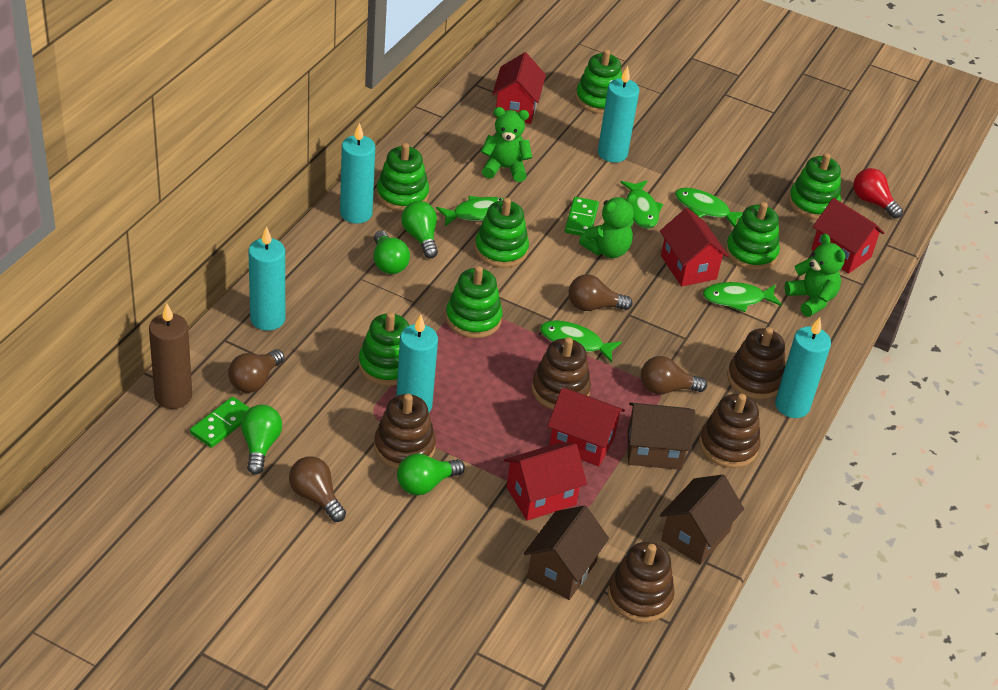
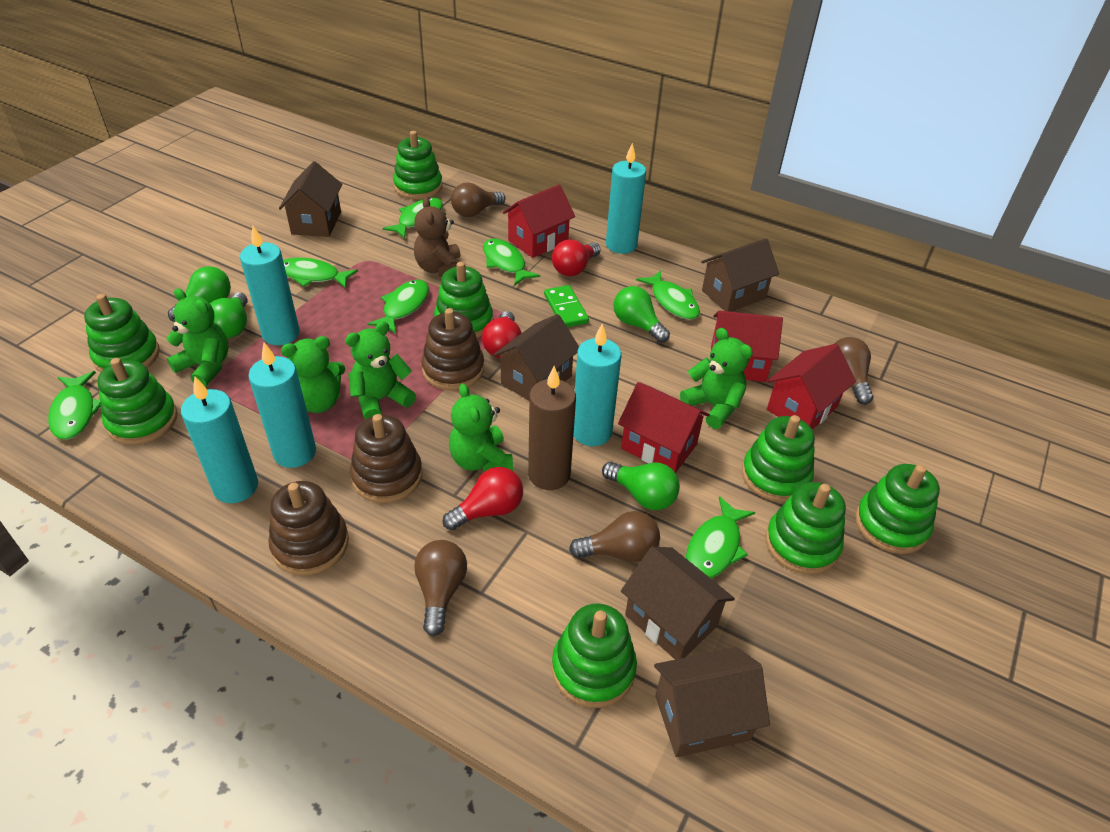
brown house: 3 -> 5
brown stacking toy: 5 -> 3
brown teddy bear: 0 -> 1
green domino: 2 -> 1
green fish: 5 -> 7
green stacking toy: 7 -> 8
green teddy bear: 3 -> 5
red house: 5 -> 4
red light bulb: 1 -> 3

